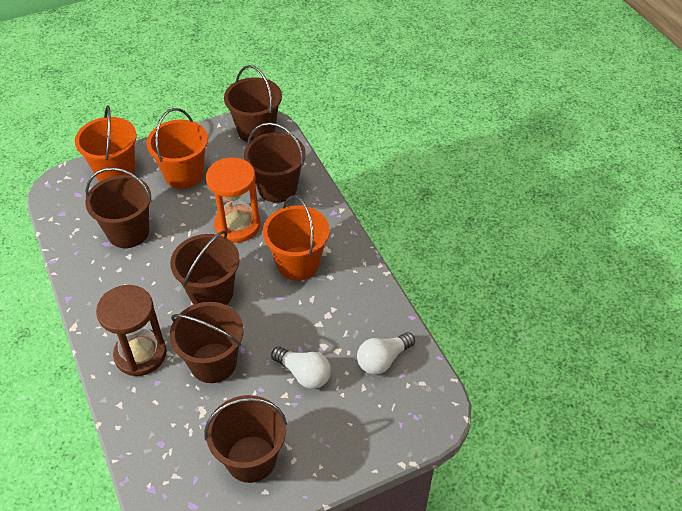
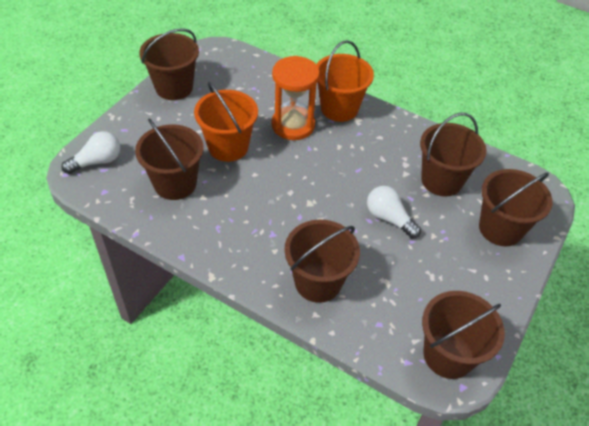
brown hourglass: 1 -> 0
orange bucket: 3 -> 2

